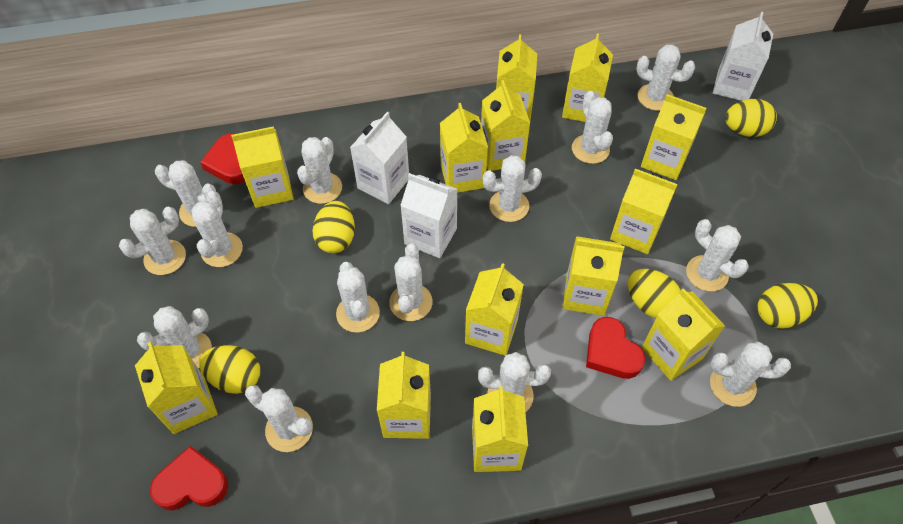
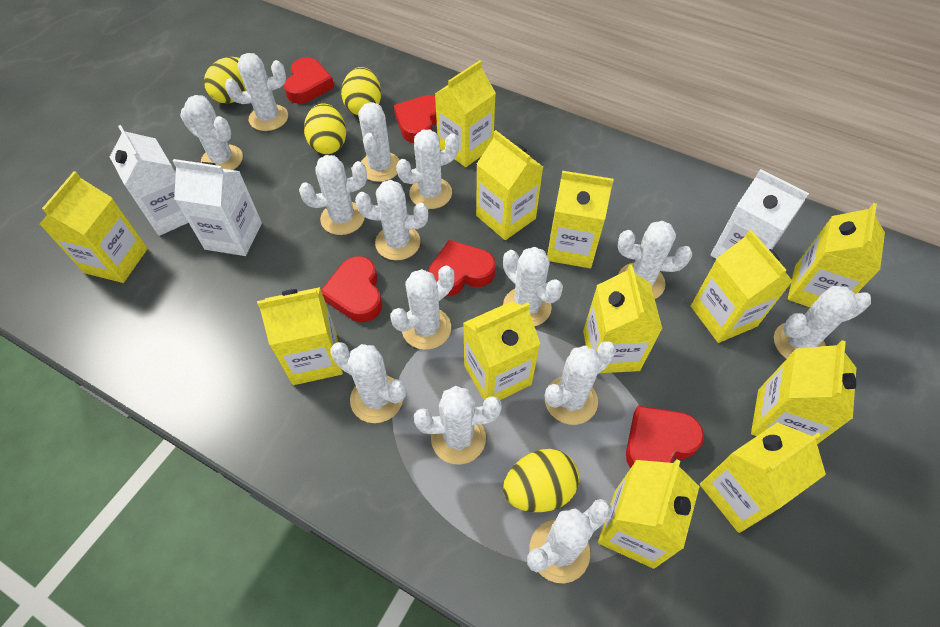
red heart: 3 -> 5
yellow carton: 13 -> 12
yellow egg: 5 -> 4

